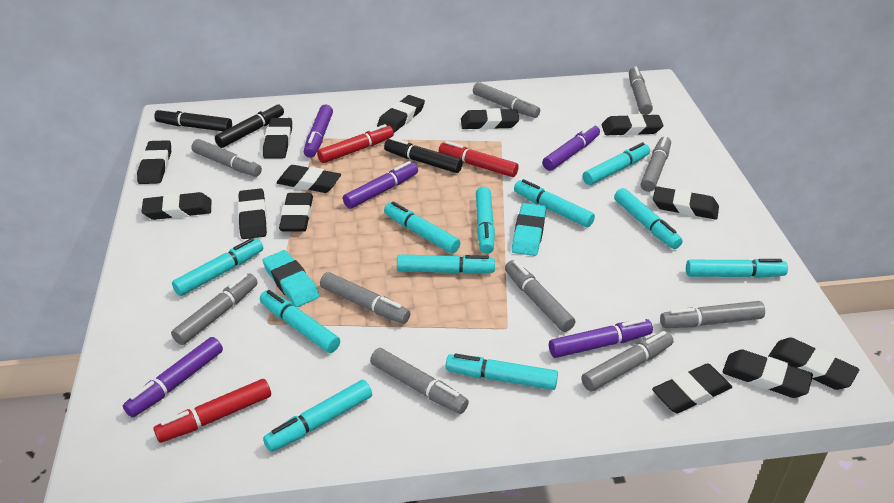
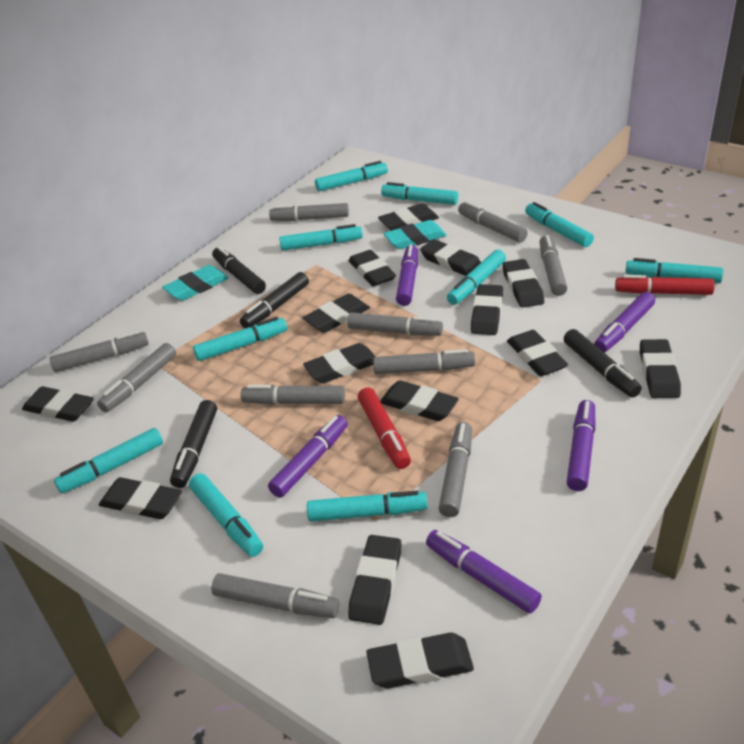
black eraser: 13 -> 14
black marker: 3 -> 4
red marker: 3 -> 2
turquoise marker: 11 -> 10

